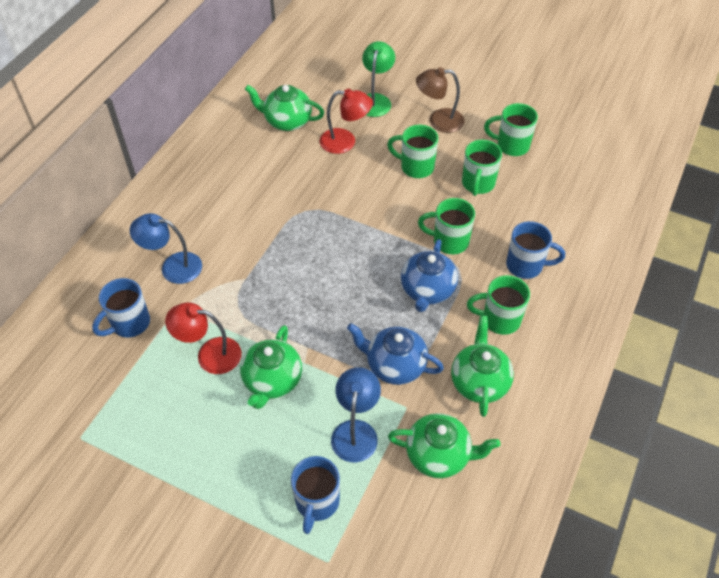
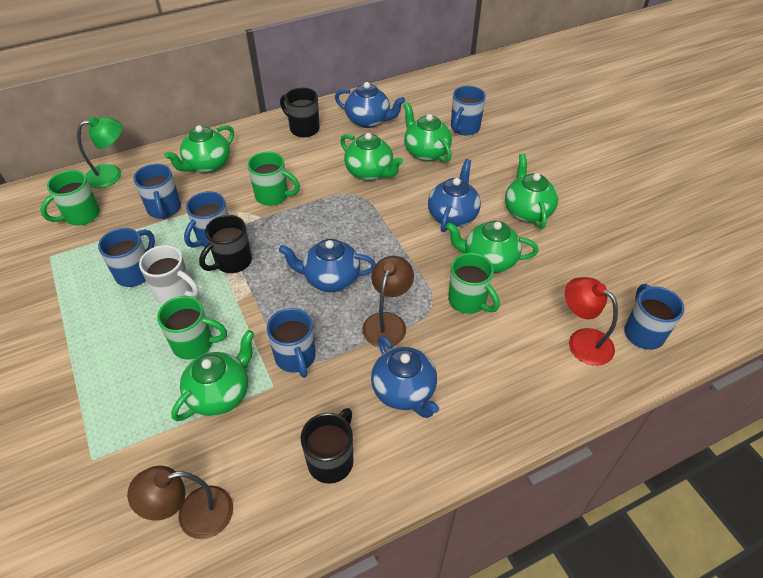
black mug: 0 -> 3
blue lamp: 2 -> 0
blue mug: 3 -> 6
blue teapot: 2 -> 4
brown lamp: 1 -> 2
green mug: 5 -> 4
green teapot: 4 -> 6
red lamp: 2 -> 1
white mug: 0 -> 1

